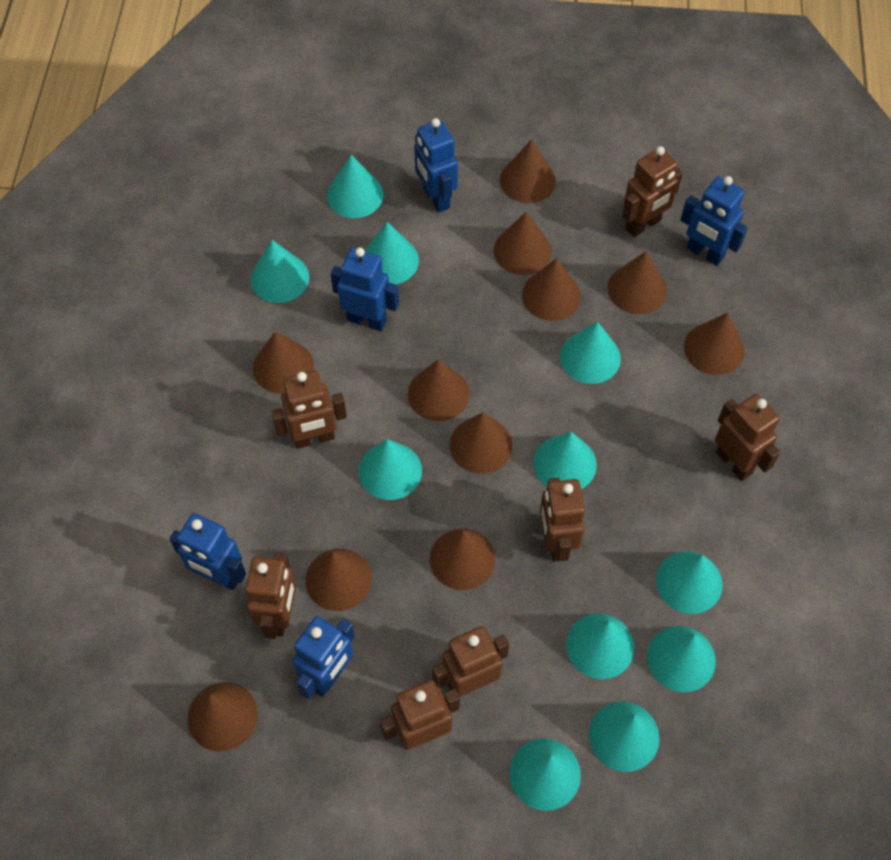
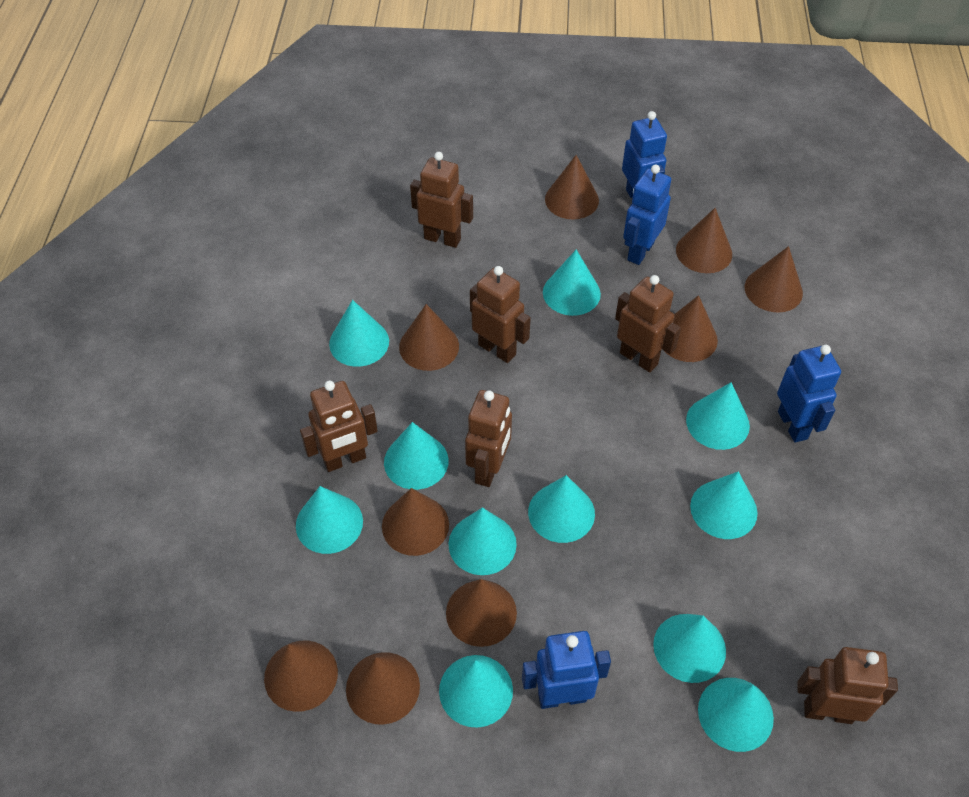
blue robot: 5 -> 4
brown cone: 11 -> 9
brown robot: 7 -> 6

